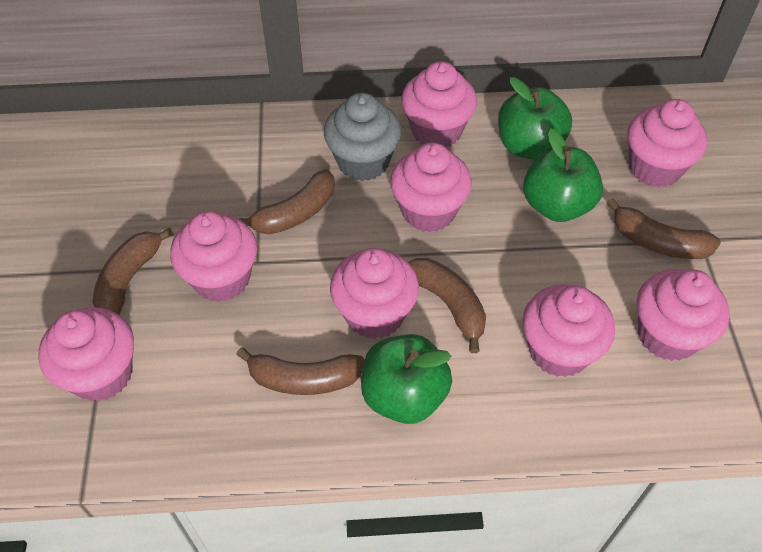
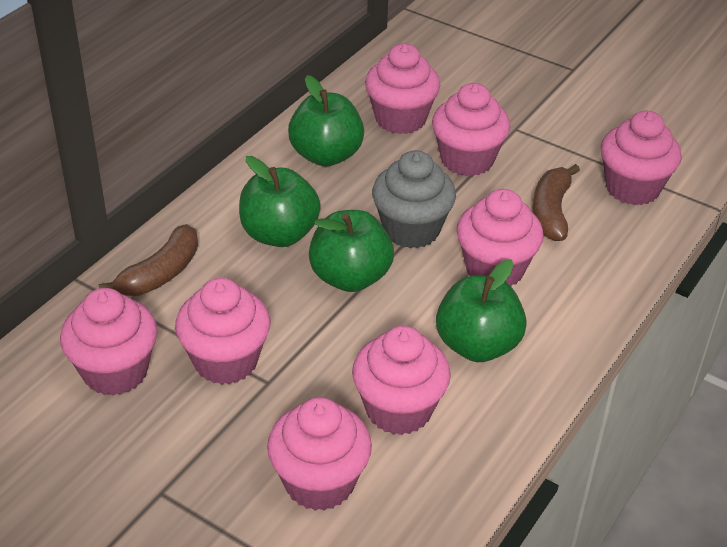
brown banana: 5 -> 2
green apple: 3 -> 4

